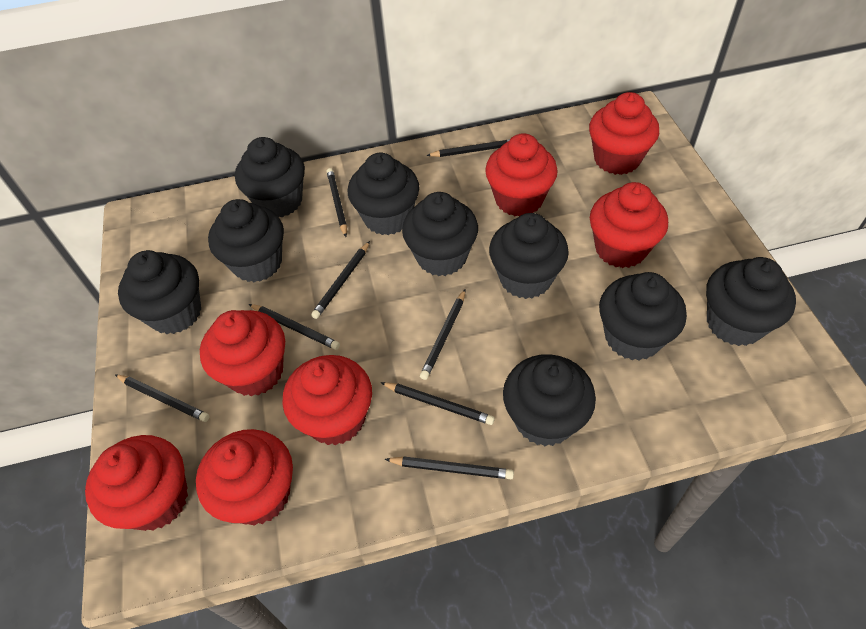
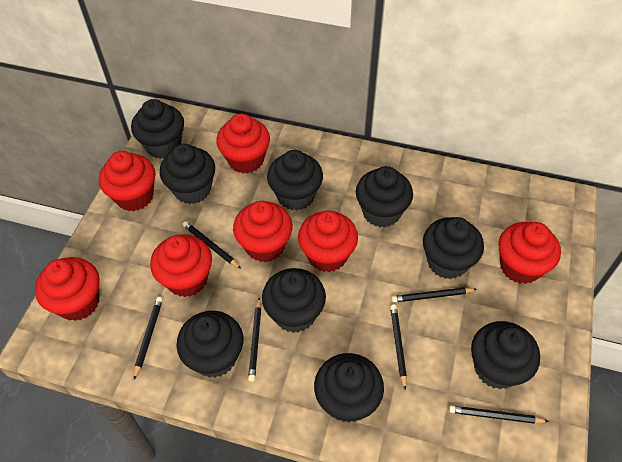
black pencil: 8 -> 6

